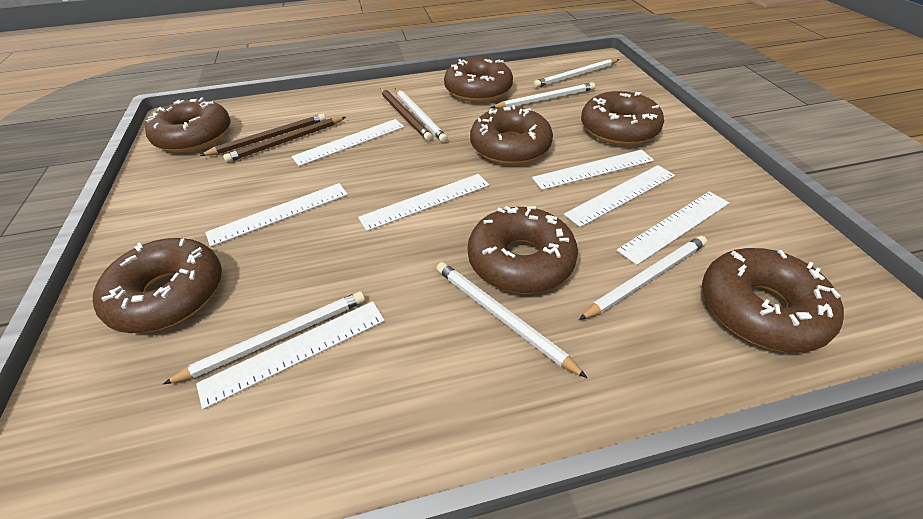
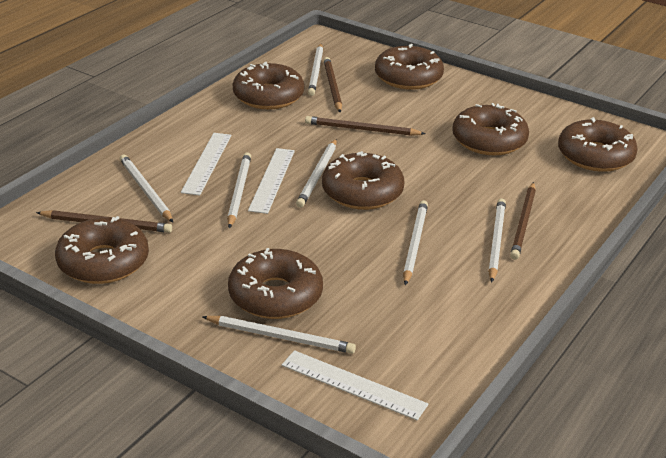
brown pencil: 3 -> 4
white pencil: 6 -> 7
white ruler: 7 -> 3

